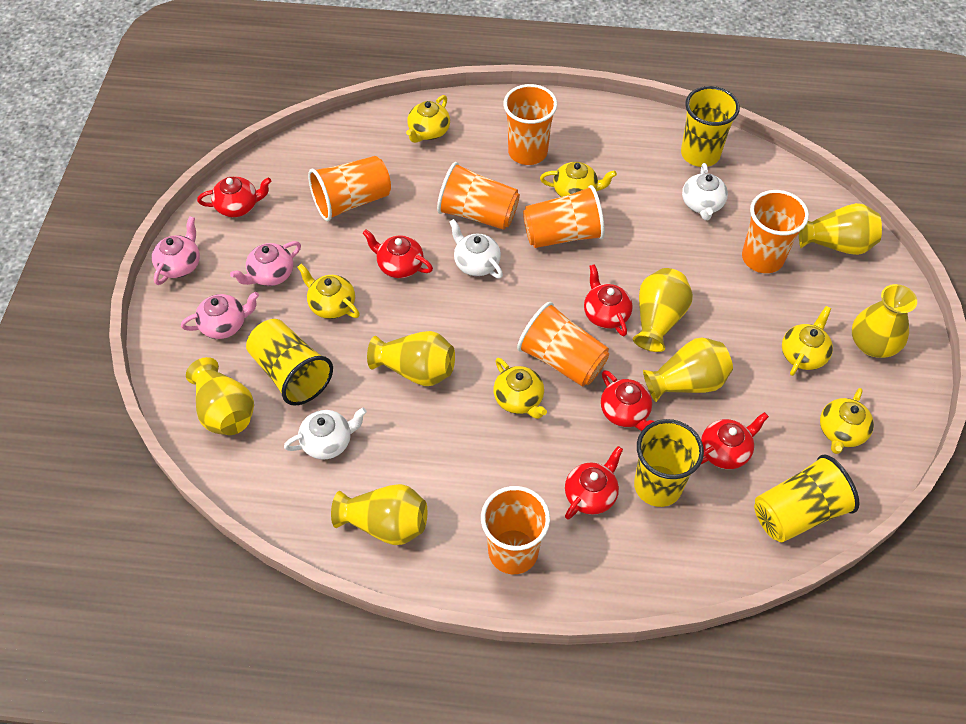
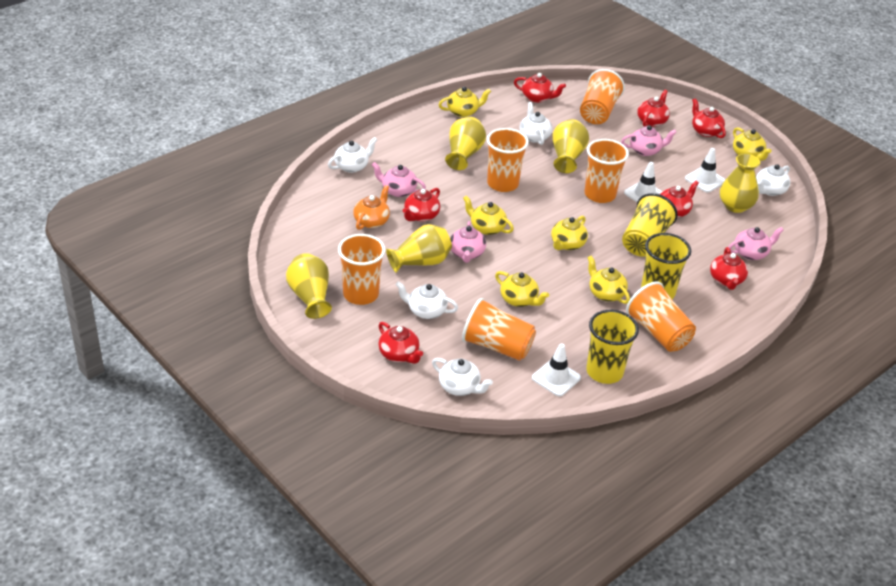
orange cup: 7 -> 6
orange teapot: 0 -> 1
pink teapot: 3 -> 4
red teapot: 6 -> 7
white teapot: 3 -> 5
white traffic cone: 0 -> 3
yellow cup: 4 -> 3
yellow vase: 7 -> 5

